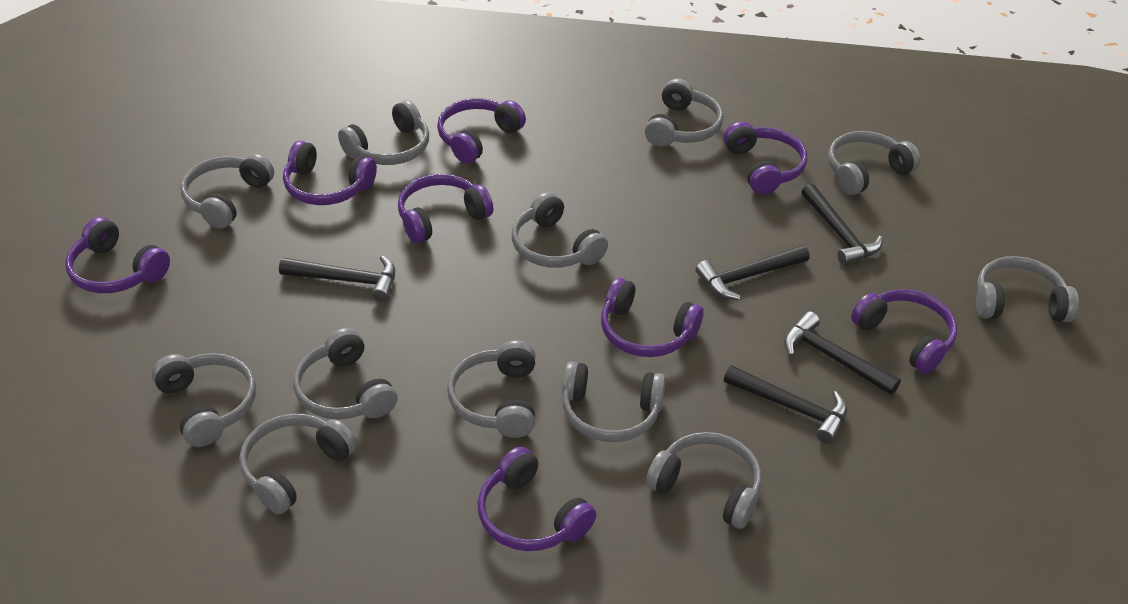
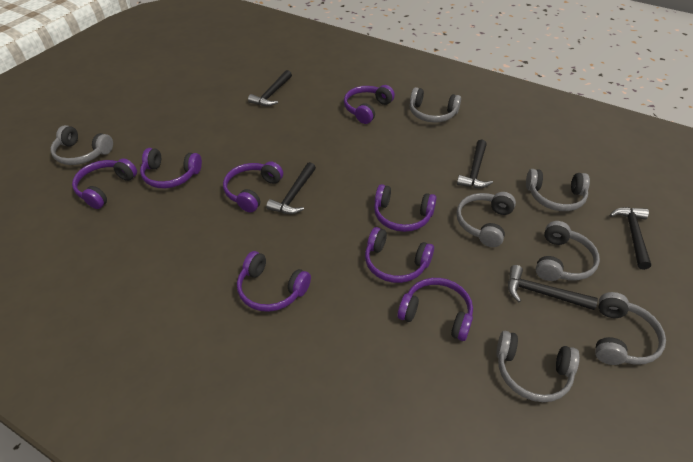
grey headphones: 12 -> 7

